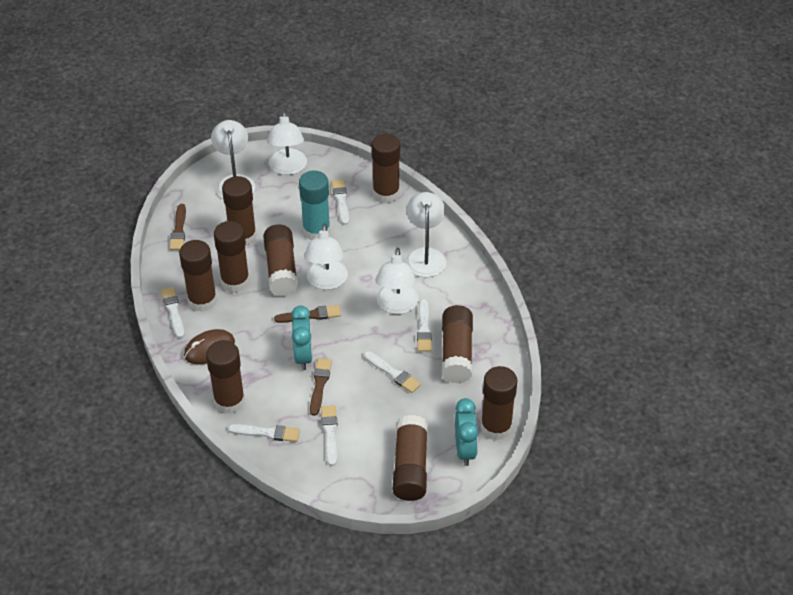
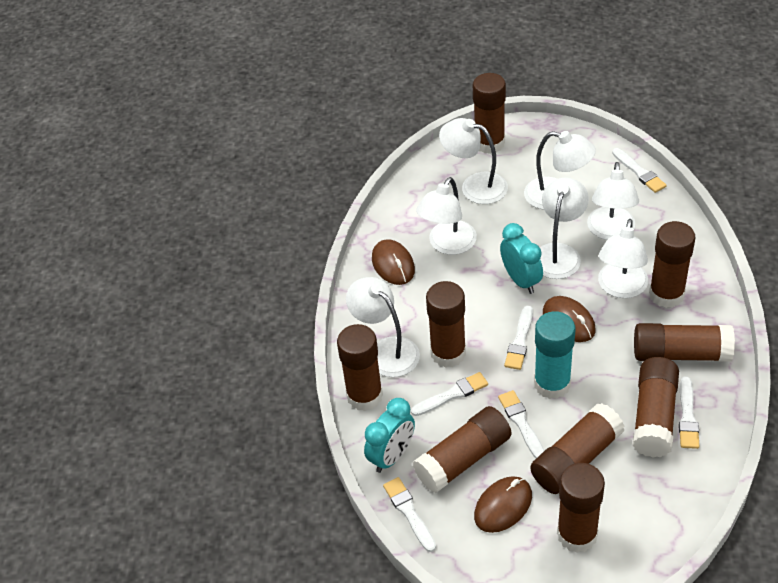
brown brush: 3 -> 0
brown mouse: 1 -> 3
white lamp: 5 -> 7

